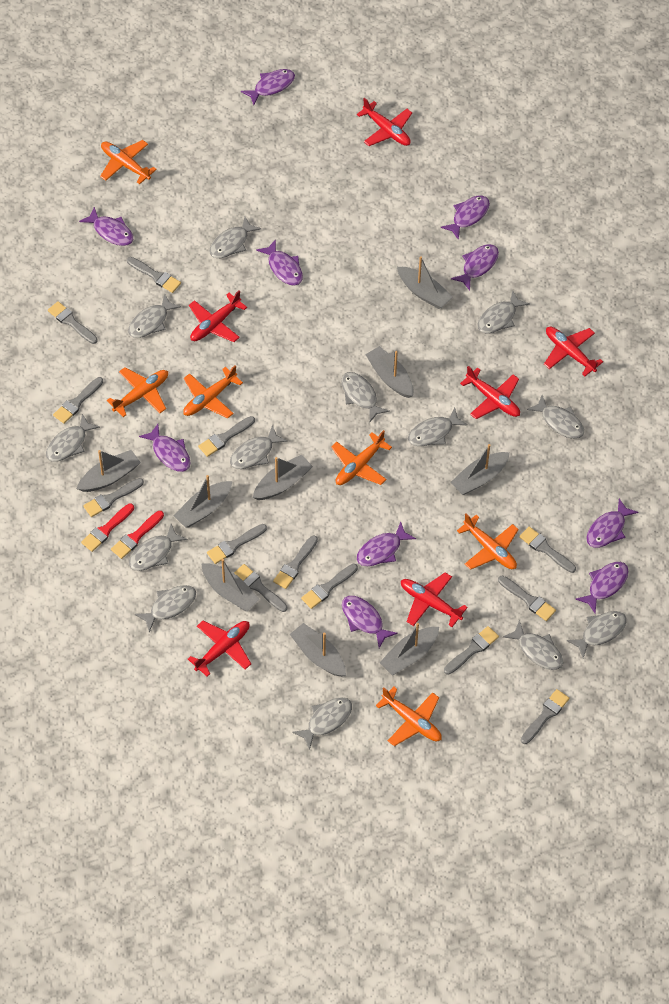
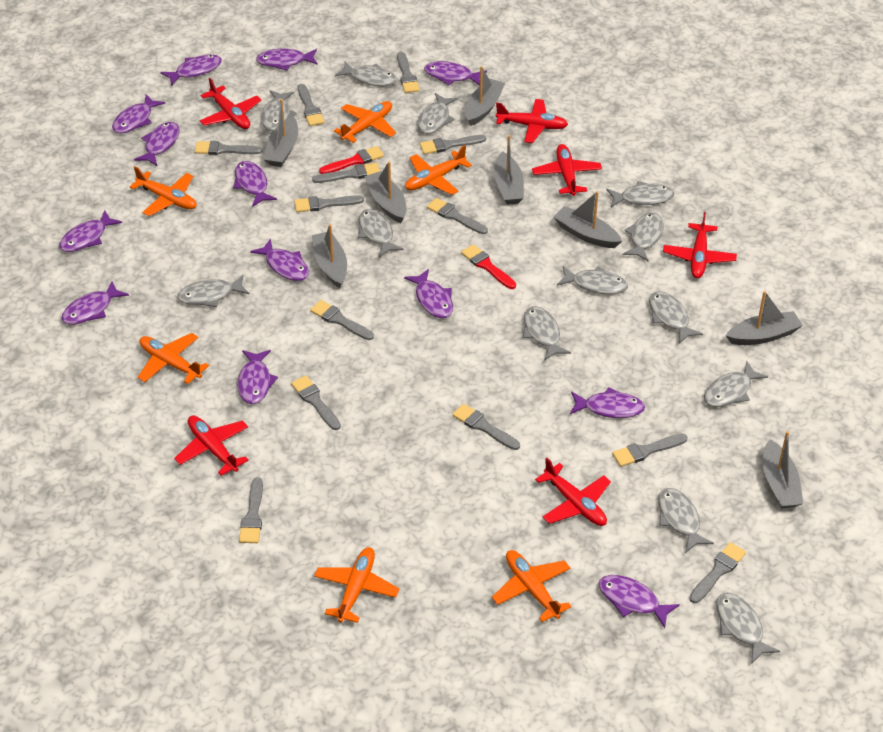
grey boat: 9 -> 8
purple fish: 10 -> 13

